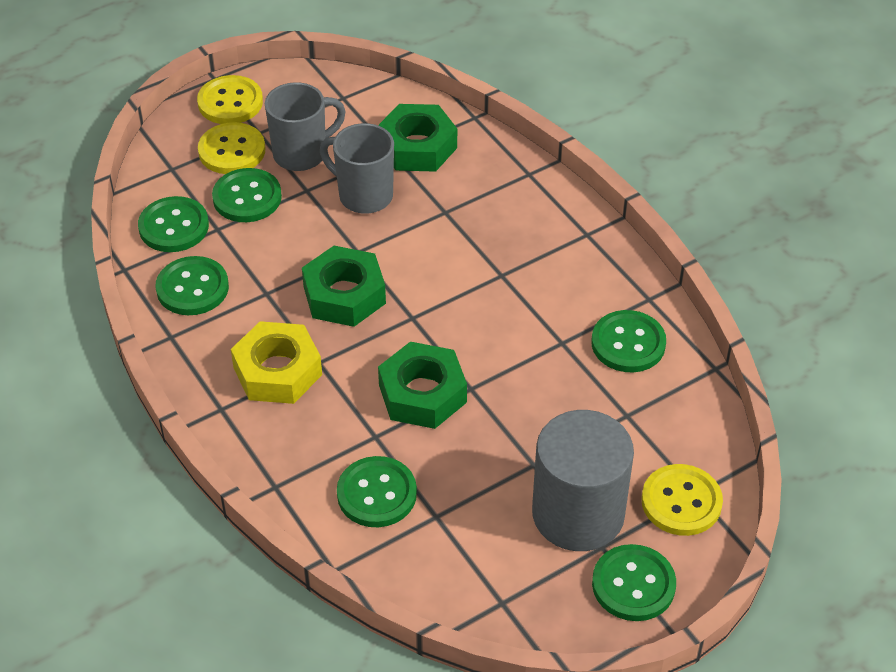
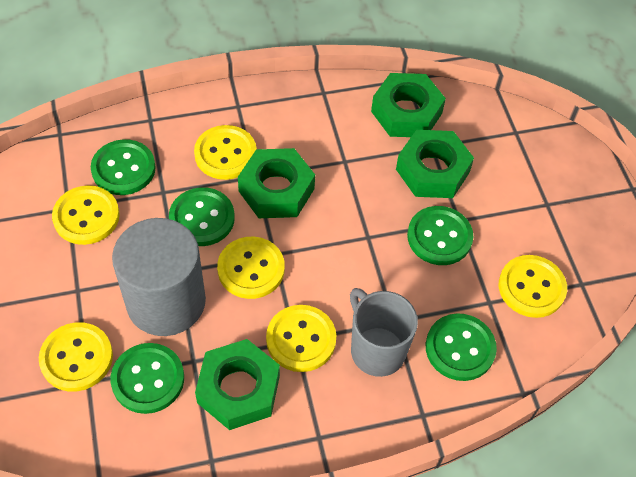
green button: 6 -> 5
green nut: 3 -> 4
grey mug: 2 -> 1
yellow button: 3 -> 6
yellow nut: 1 -> 0

